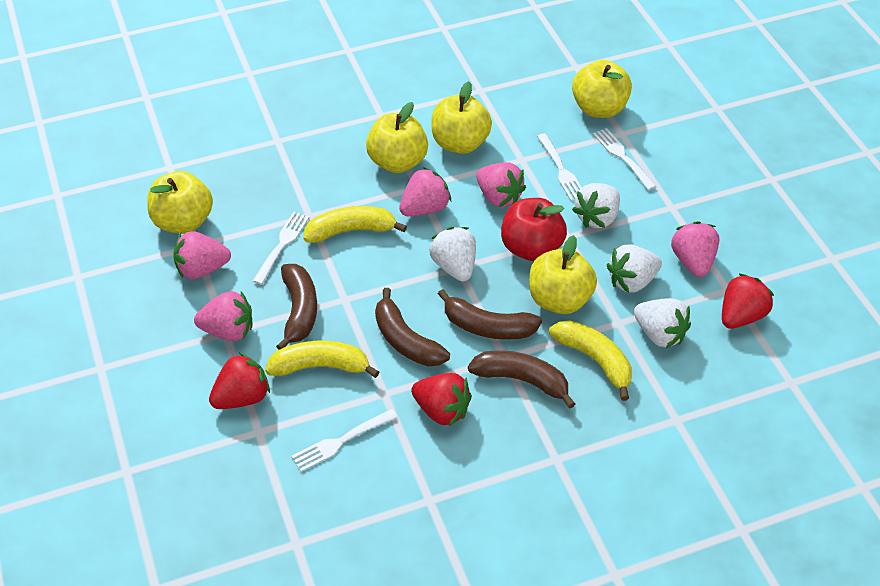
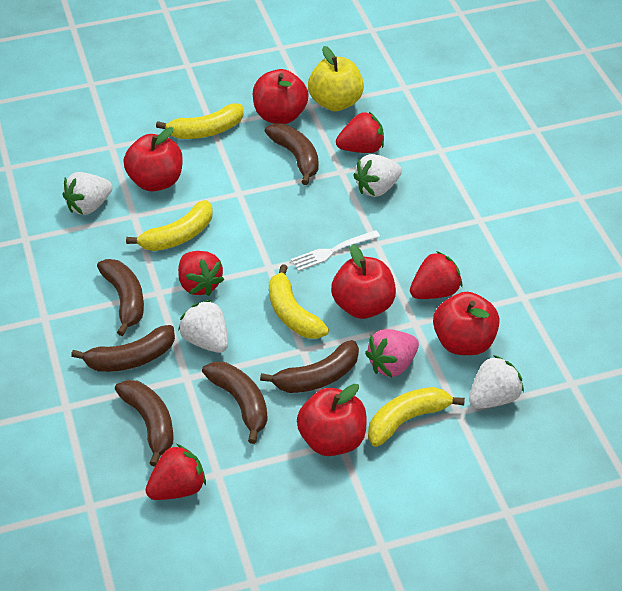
brown banana: 4 -> 6
pink strawberry: 5 -> 1
red apple: 1 -> 5
red strawberry: 3 -> 4
white fork: 4 -> 1
yellow apple: 5 -> 1
yellow banana: 3 -> 4

